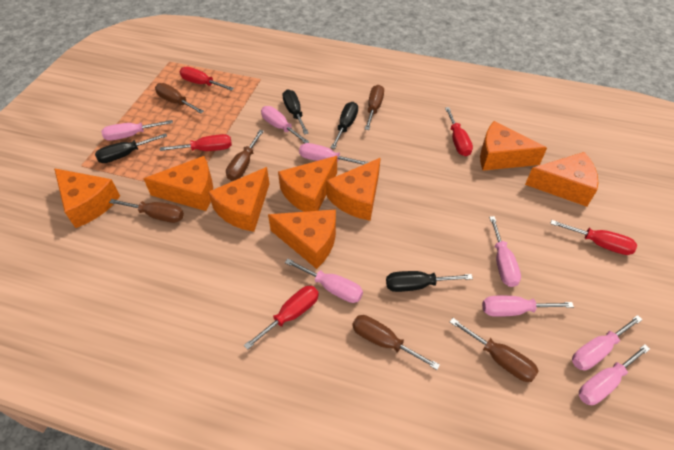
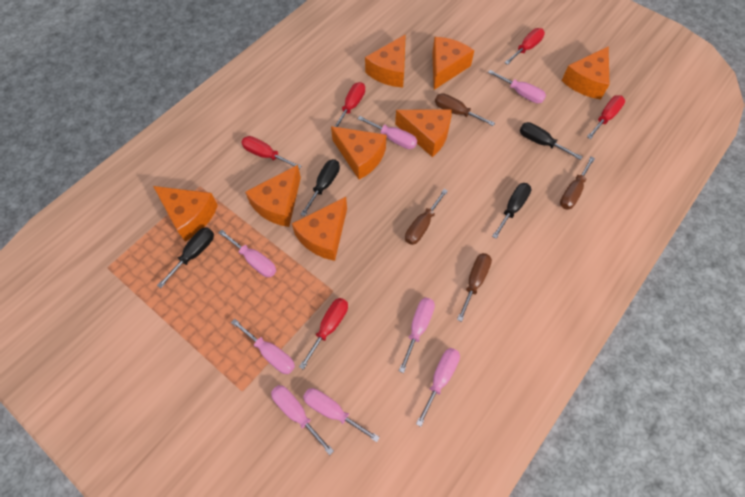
brown screwdriver: 6 -> 4

